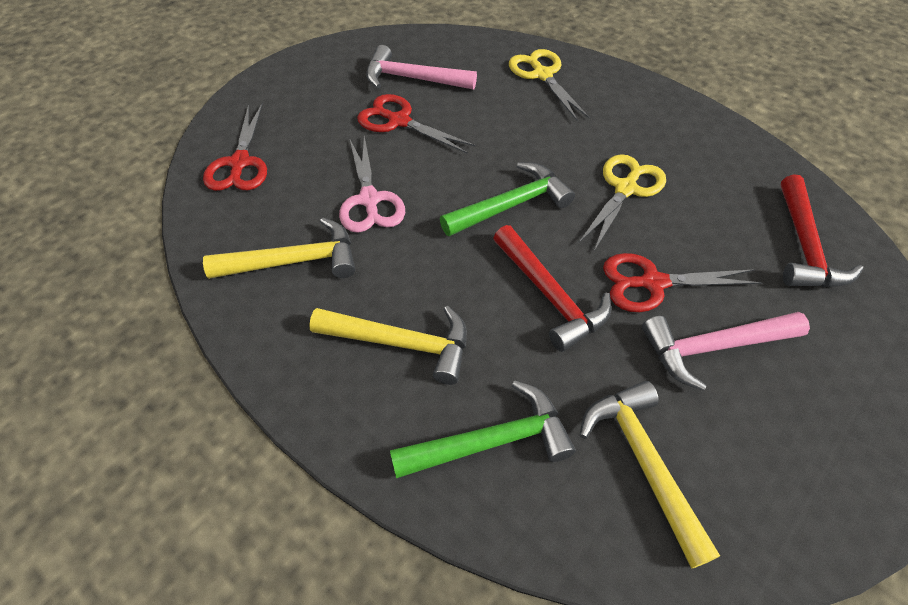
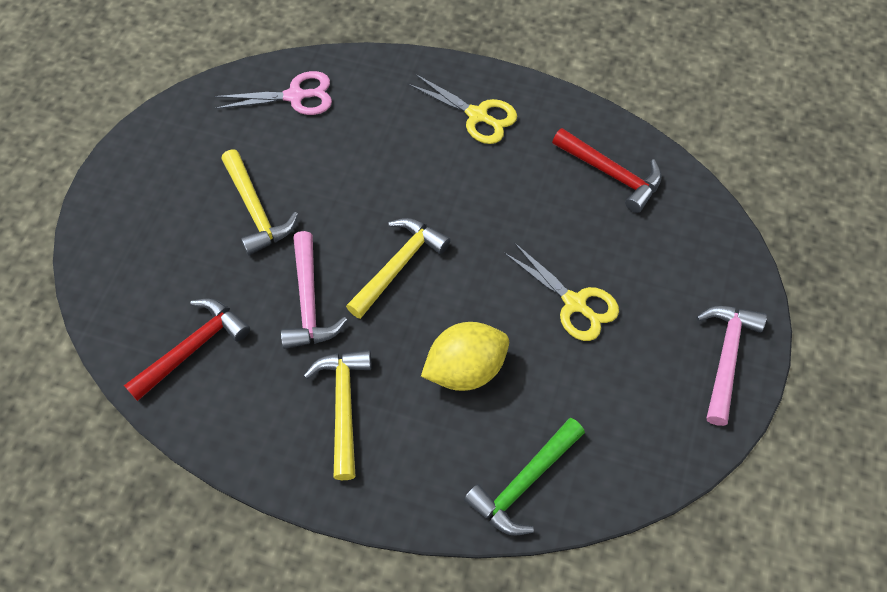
green hammer: 2 -> 1
red scissors: 3 -> 0
yellow lemon: 0 -> 1

